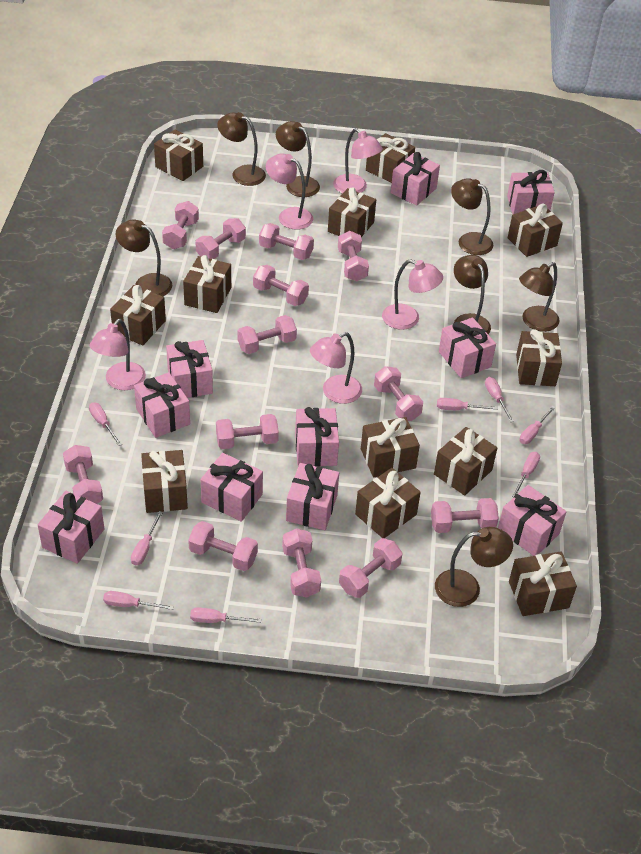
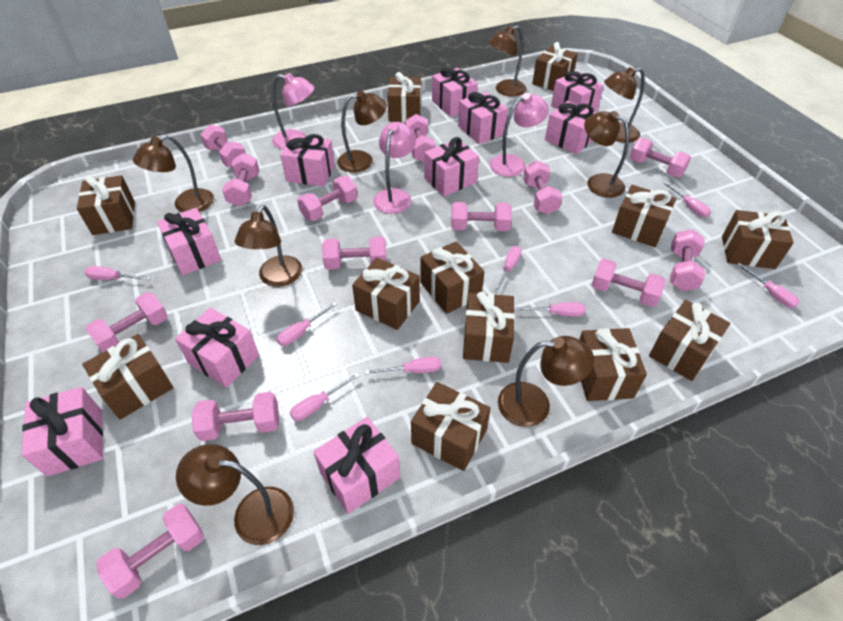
brown lamp: 7 -> 8
pink lamp: 5 -> 3

